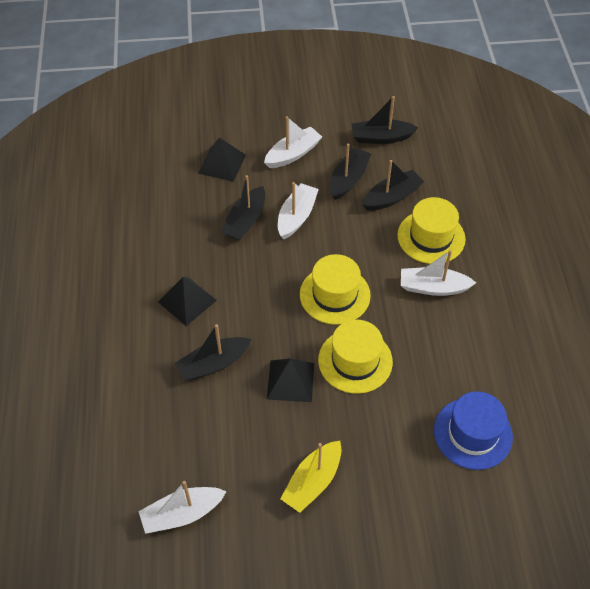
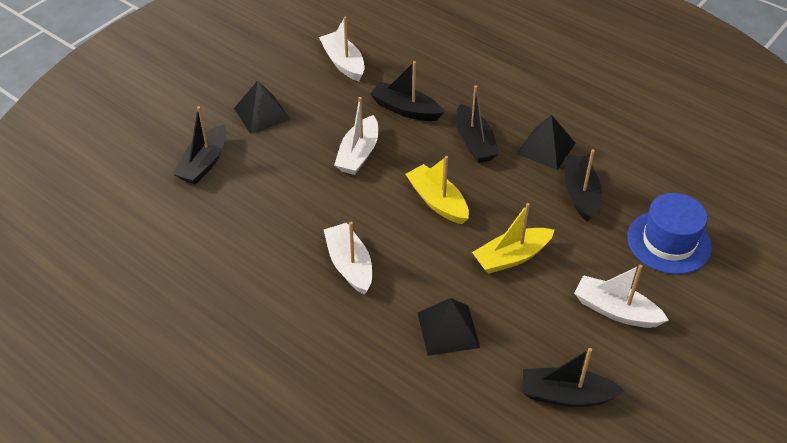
yellow boat: 1 -> 2
yellow hat: 3 -> 0

